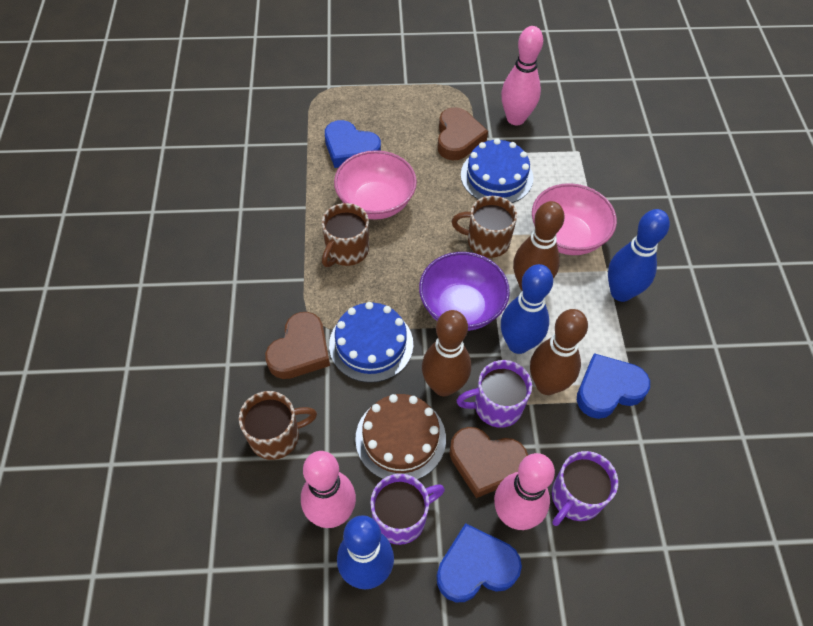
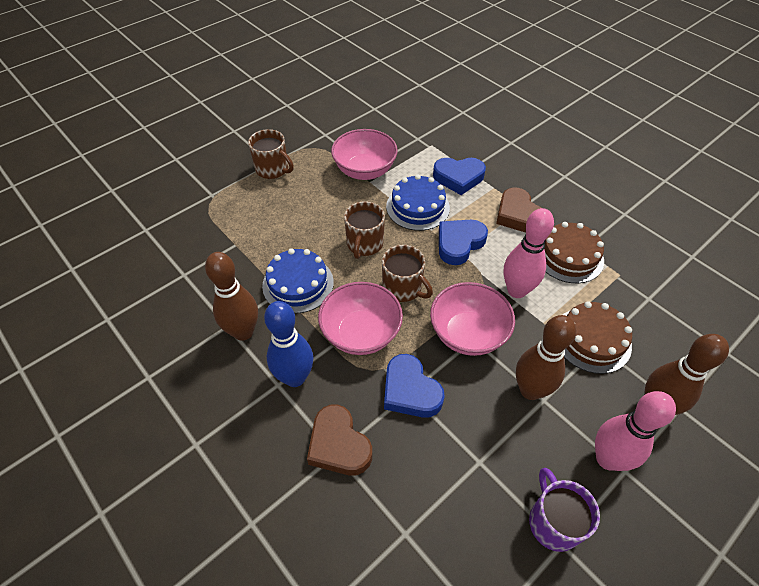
blue bowling pin: 3 -> 1
brown cake: 1 -> 2
brown heart: 3 -> 2
pink bowl: 2 -> 3
pink bowling pin: 3 -> 2
purple bowl: 1 -> 0
purple mug: 3 -> 1

